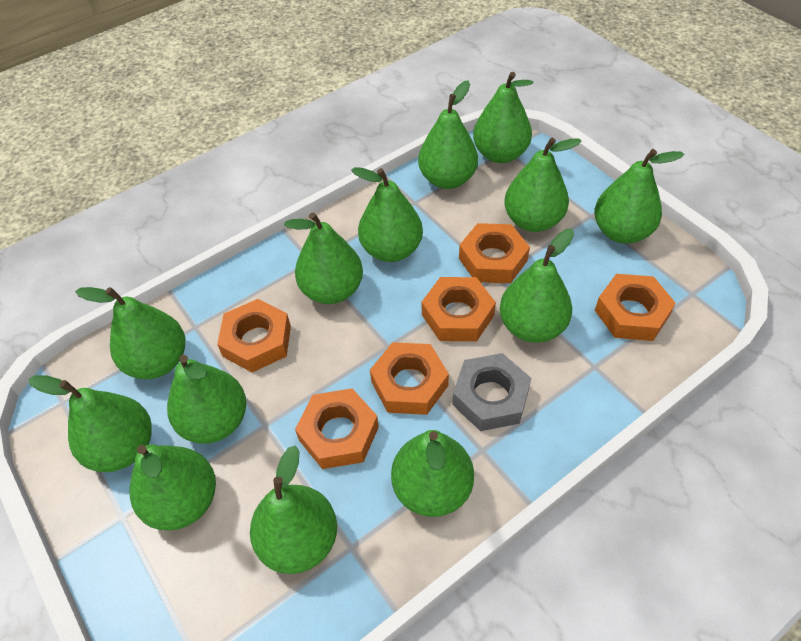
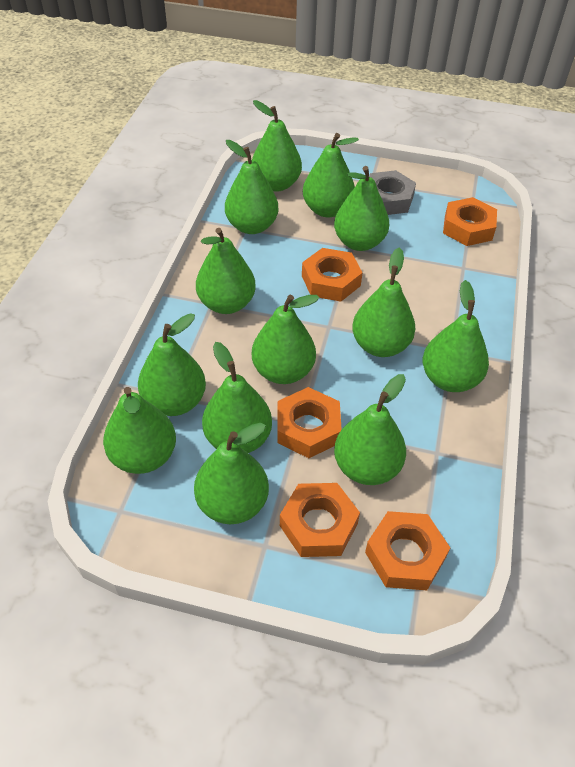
orange nut: 6 -> 5

